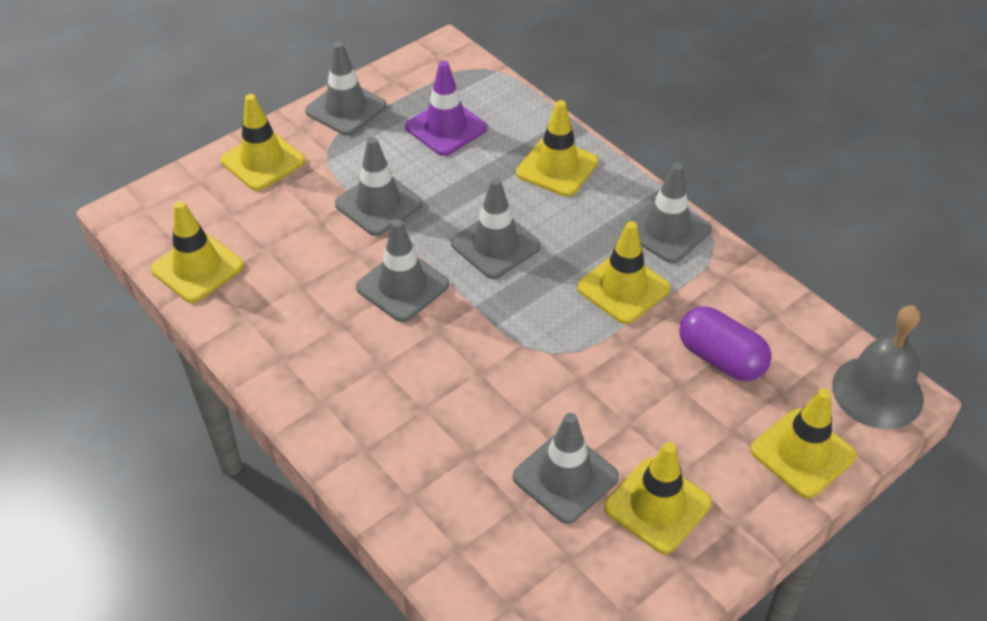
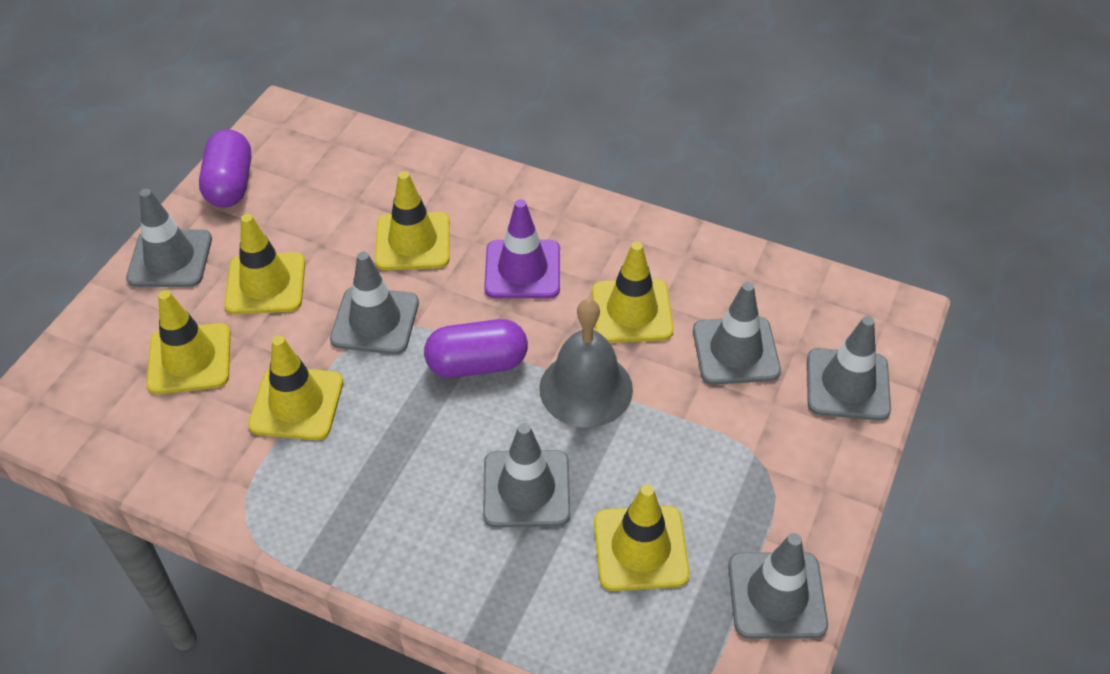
purple capsule: 1 -> 2

